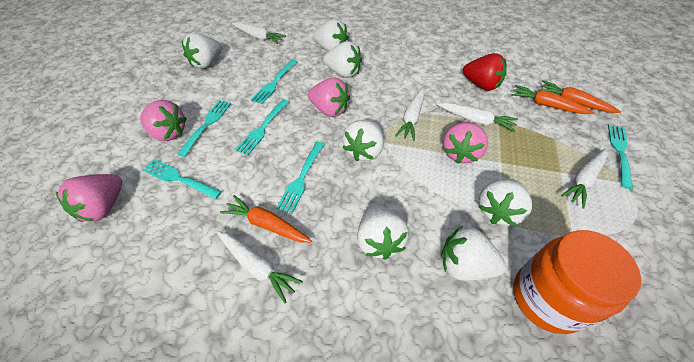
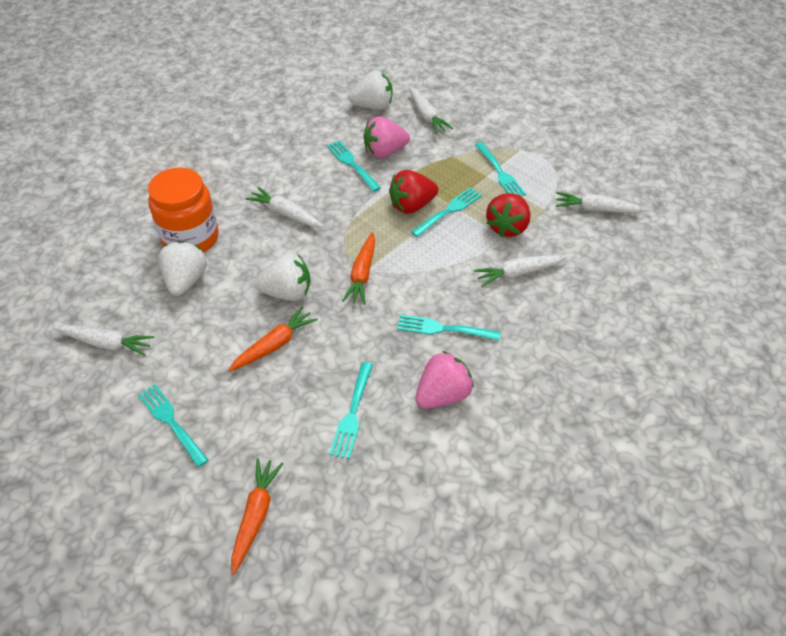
pink strawberry: 4 -> 2
red strawberry: 1 -> 2
white strawberry: 7 -> 3

